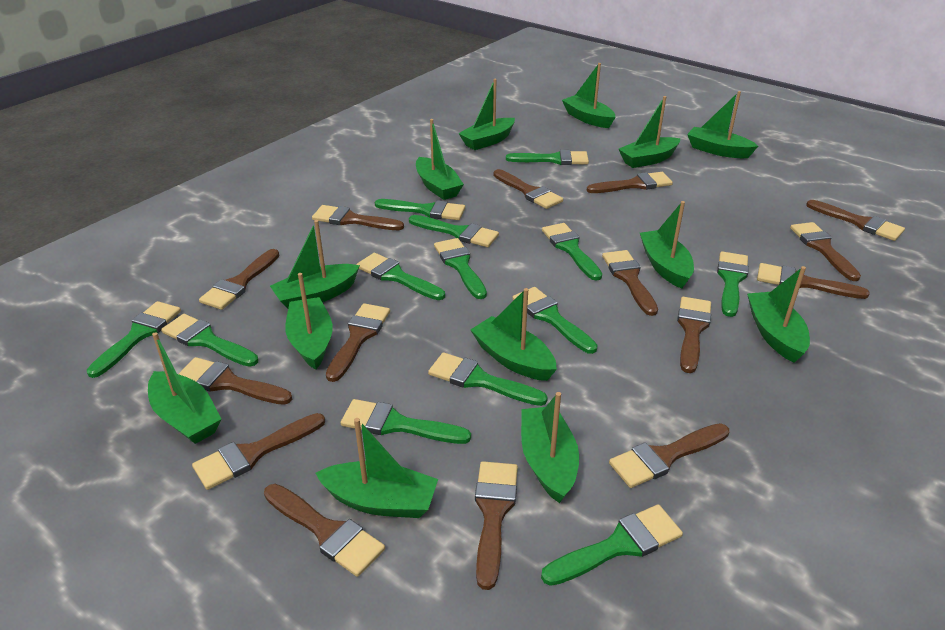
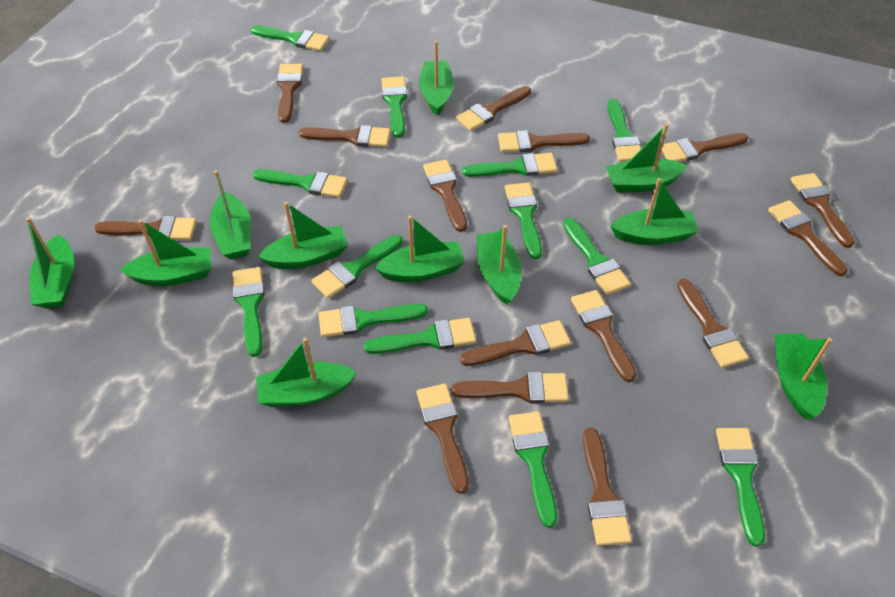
green boat: 13 -> 11

